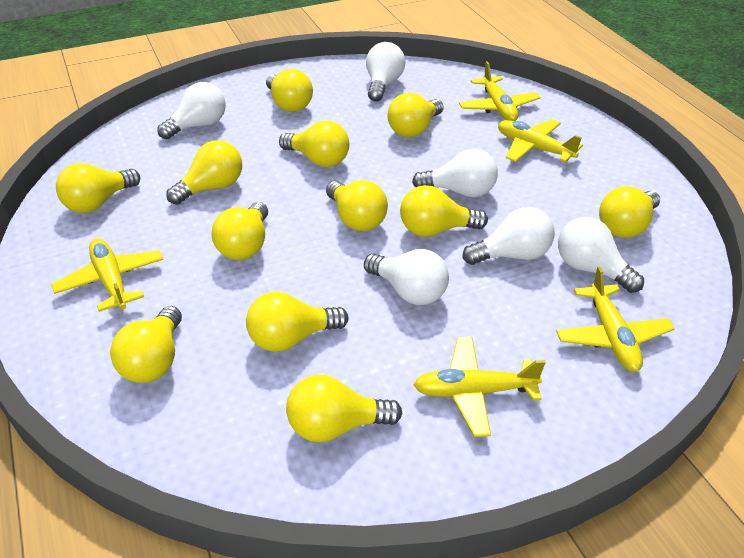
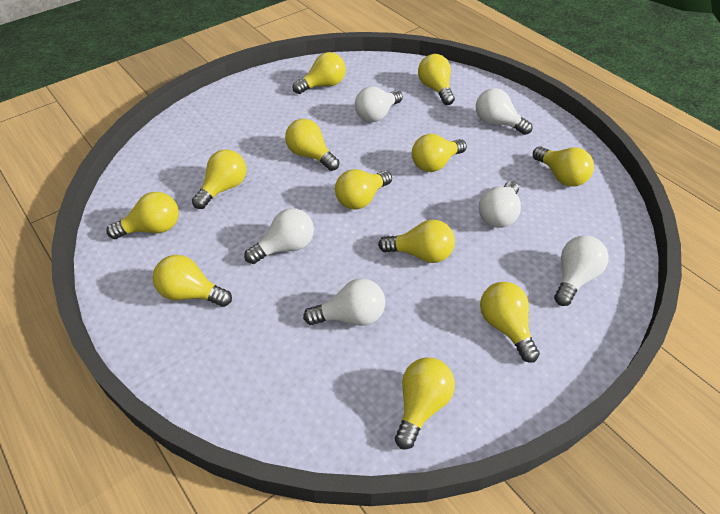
yellow plane: 5 -> 0

